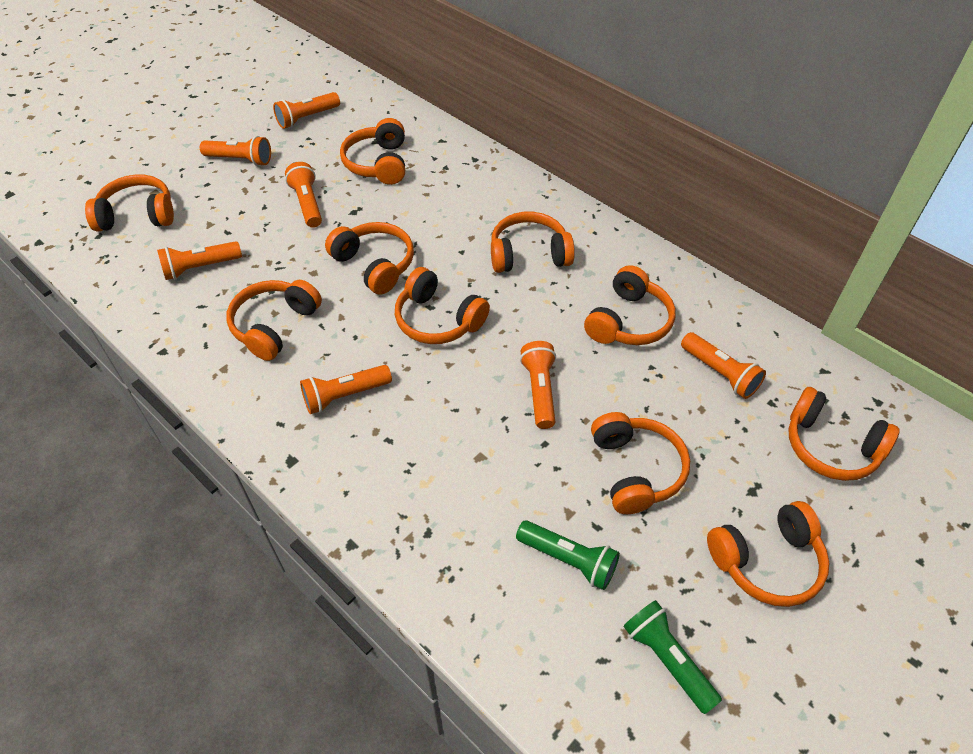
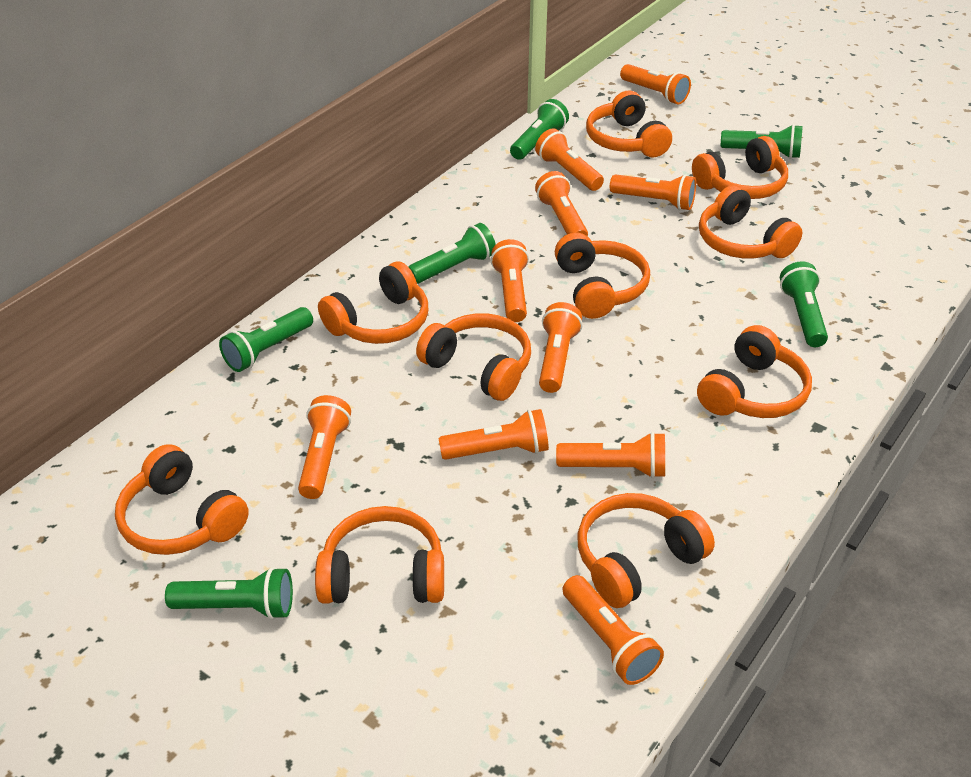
green flashlight: 2 -> 6
orange flashlight: 7 -> 10

